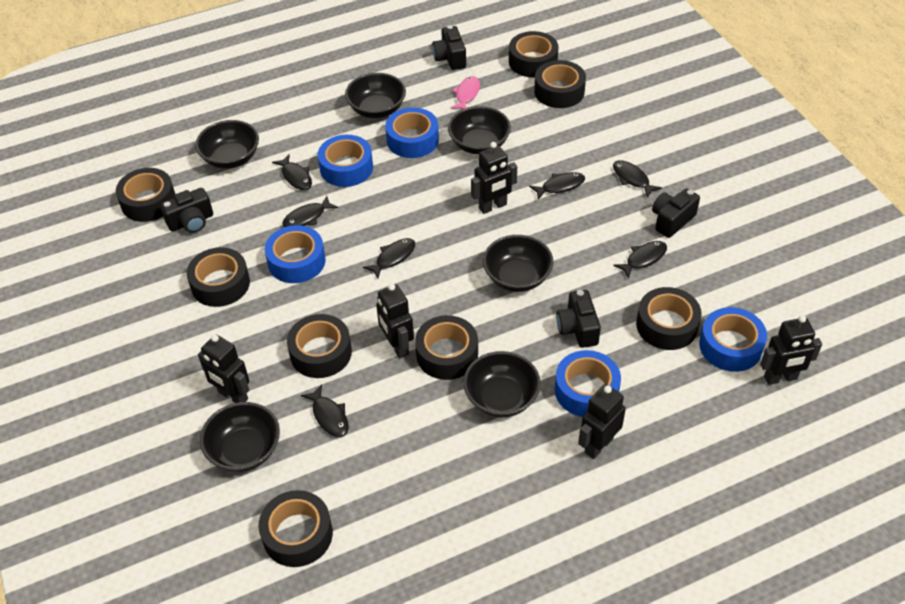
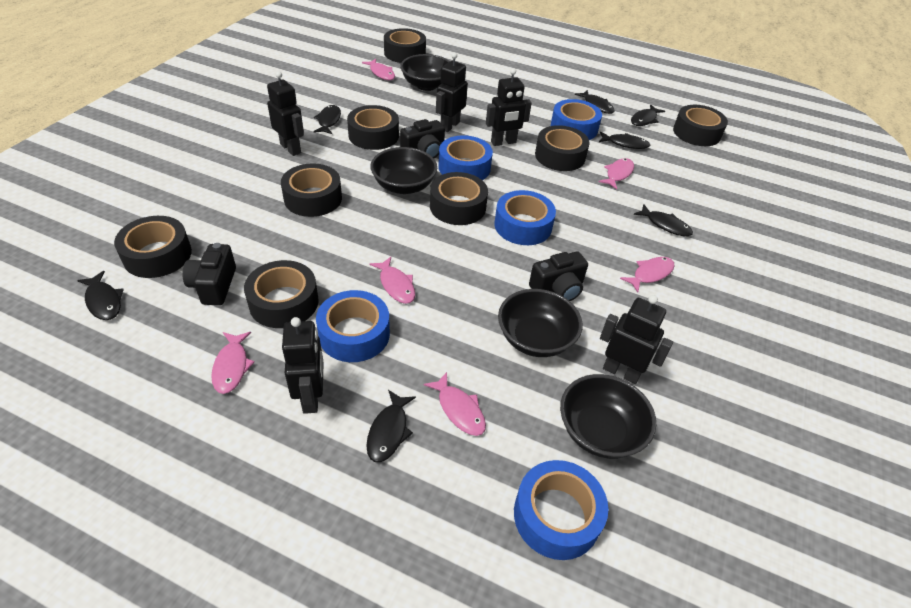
black bowl: 6 -> 4
black camera: 4 -> 3
pink fish: 1 -> 6

